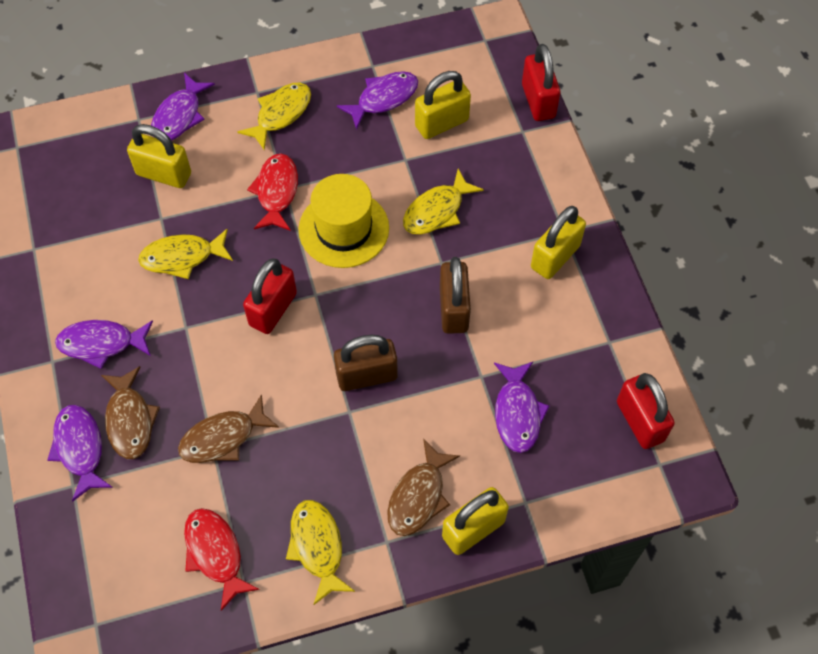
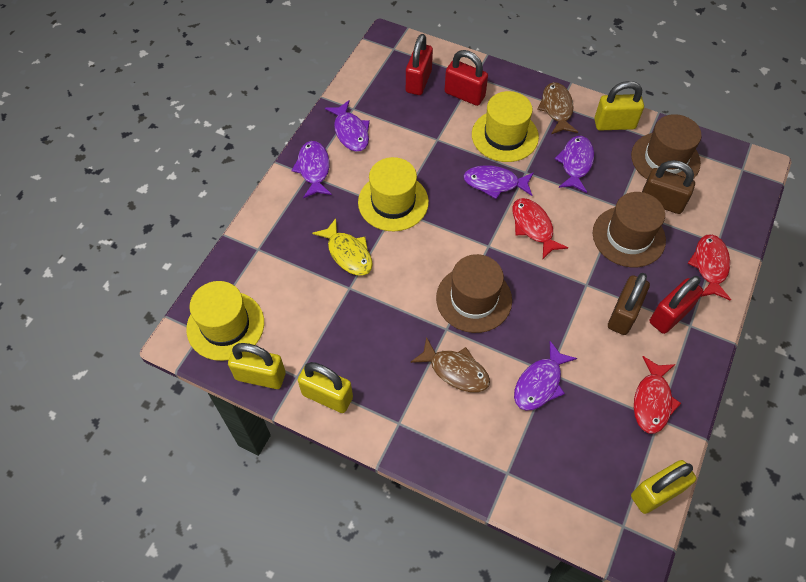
brown fish: 3 -> 2
brown hat: 0 -> 3
red fish: 2 -> 3
yellow fish: 4 -> 1
yellow hat: 1 -> 3

